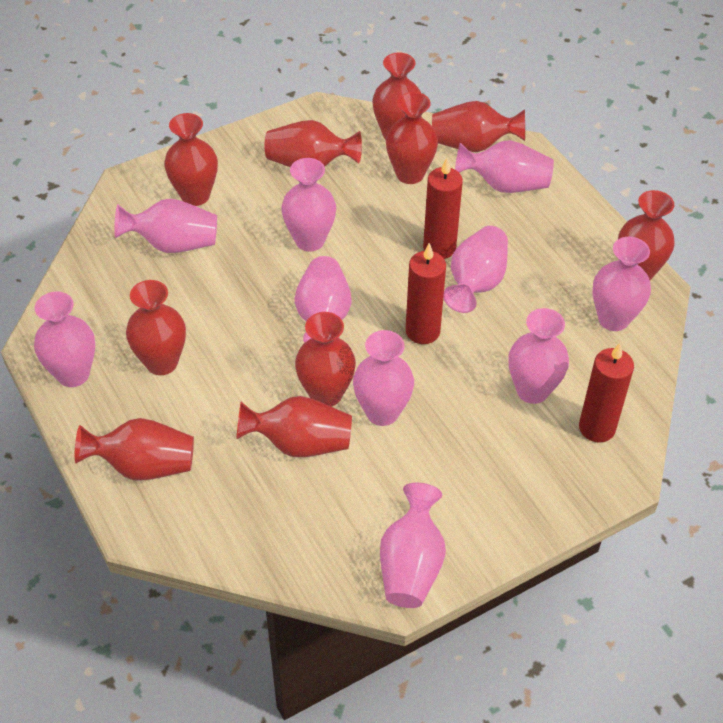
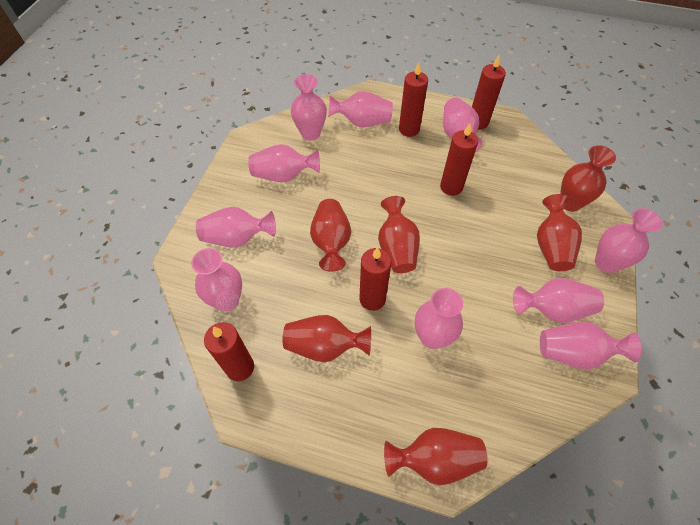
red candle: 3 -> 5
red vase: 10 -> 6

